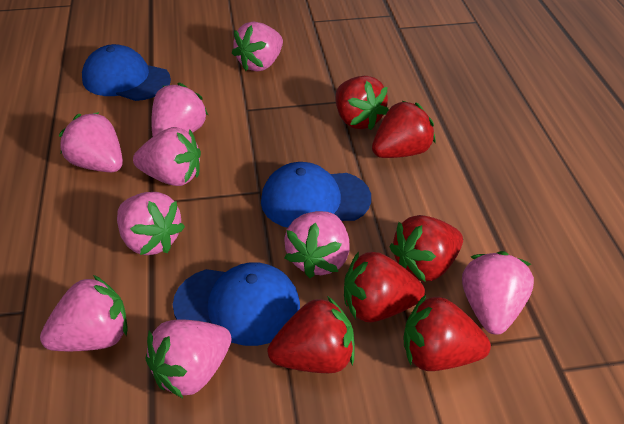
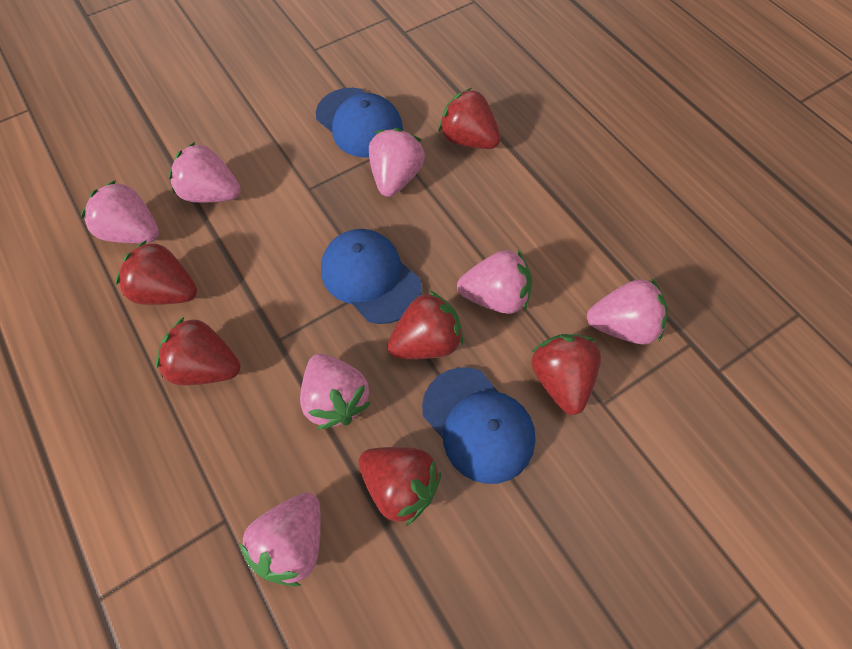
pink strawberry: 9 -> 7

